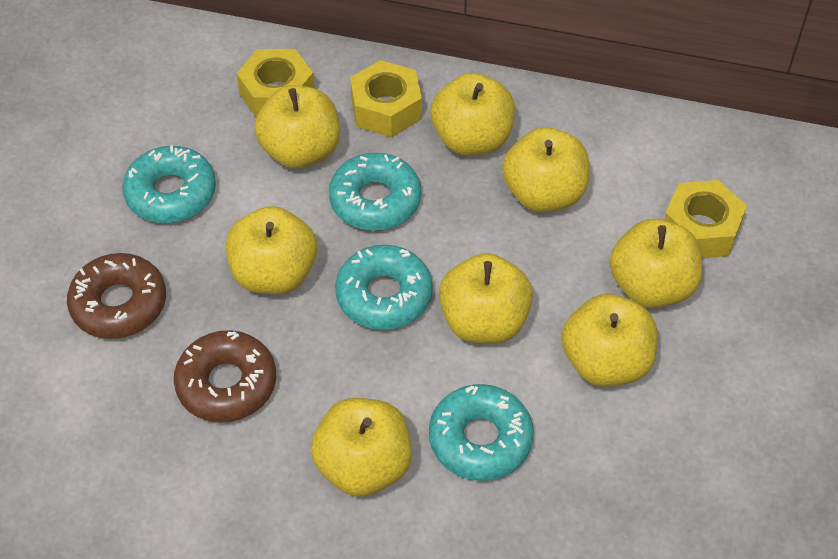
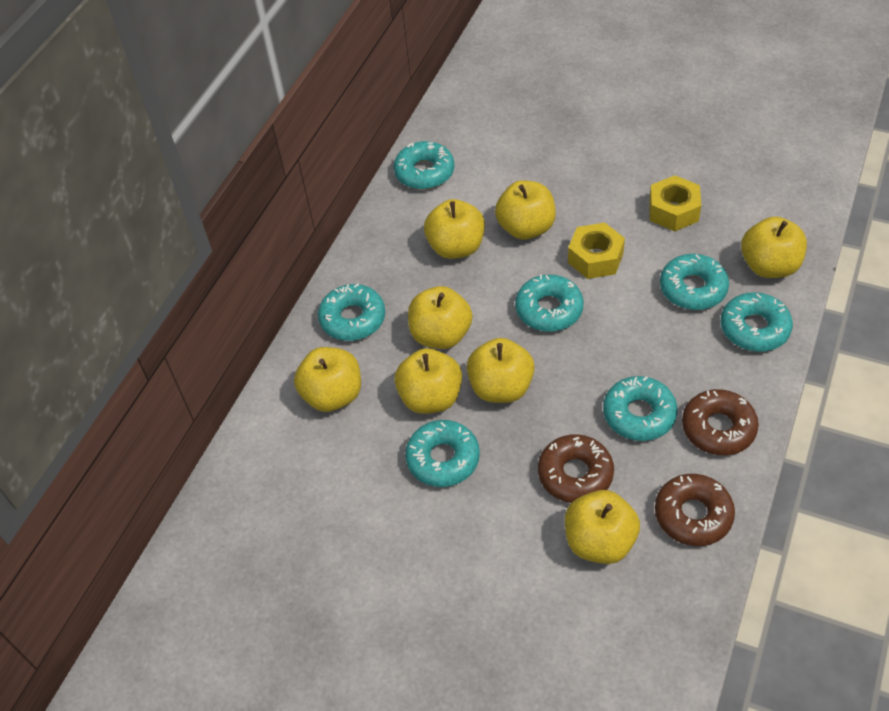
brown donut: 2 -> 3
turquoise donut: 4 -> 7
yellow nut: 3 -> 2

